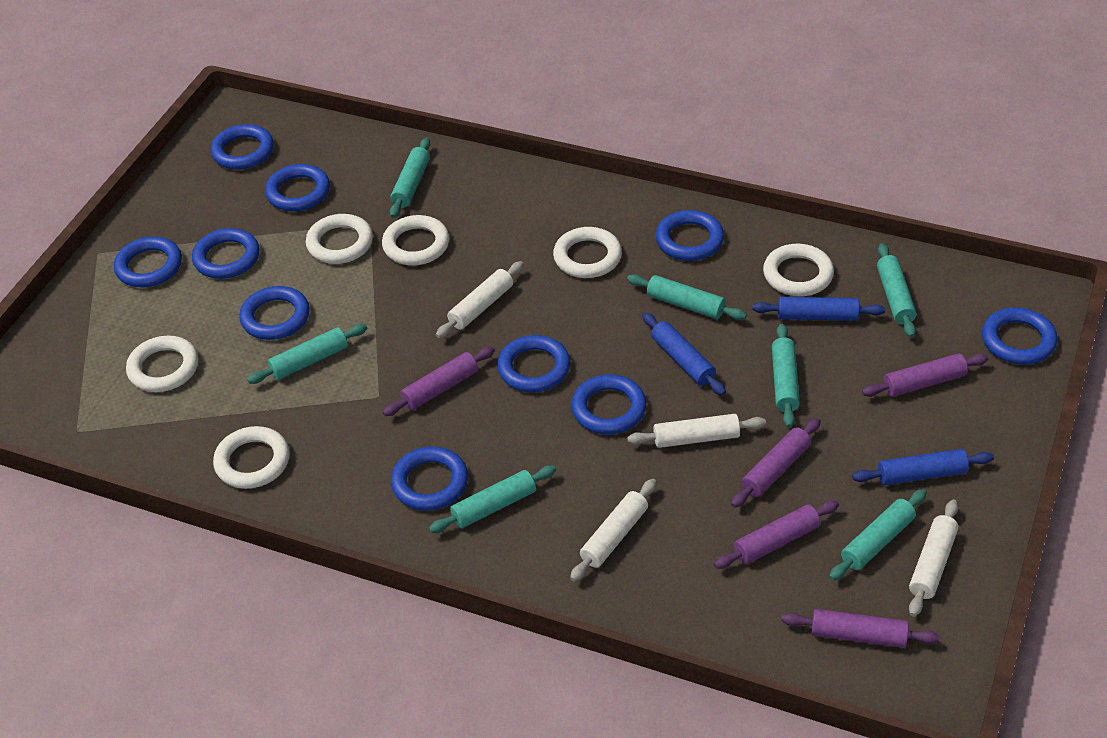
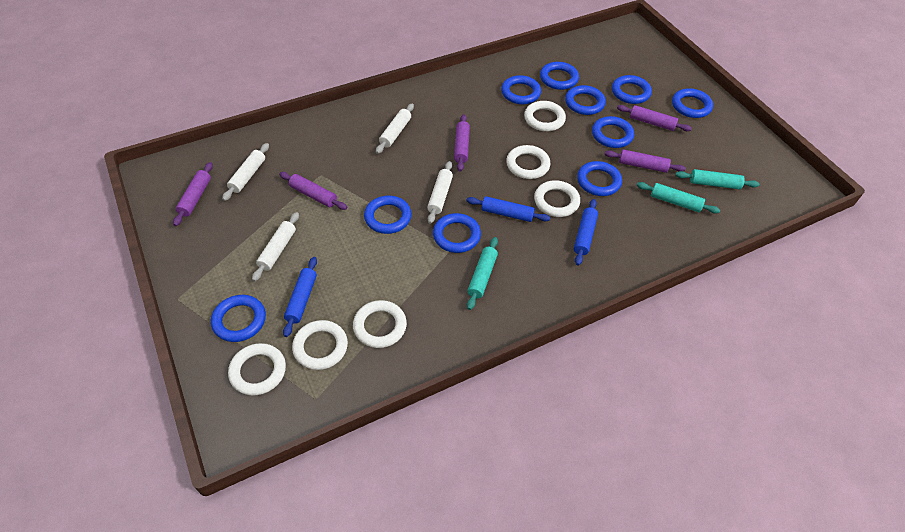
turquoise rolling pin: 7 -> 3

